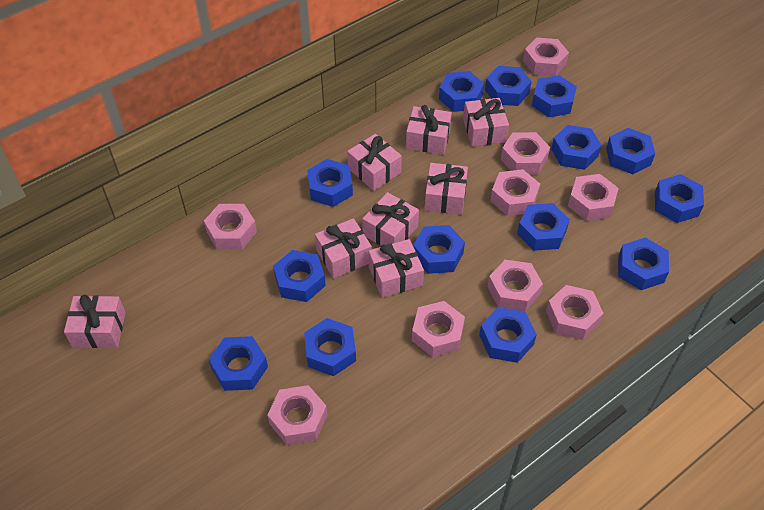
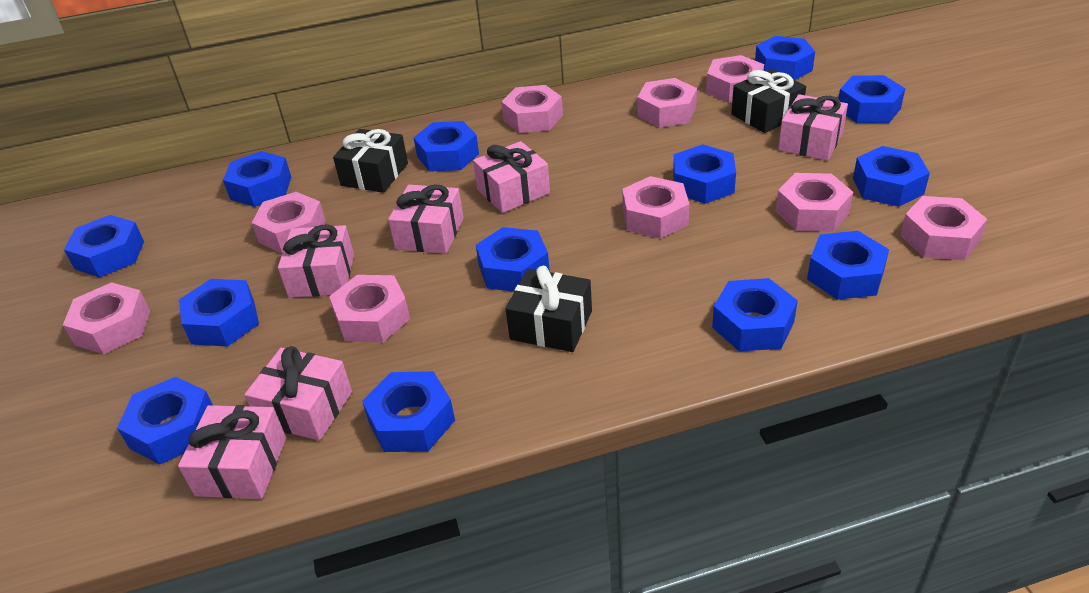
black gift: 0 -> 3
blue nut: 14 -> 13
pink gift: 8 -> 6

